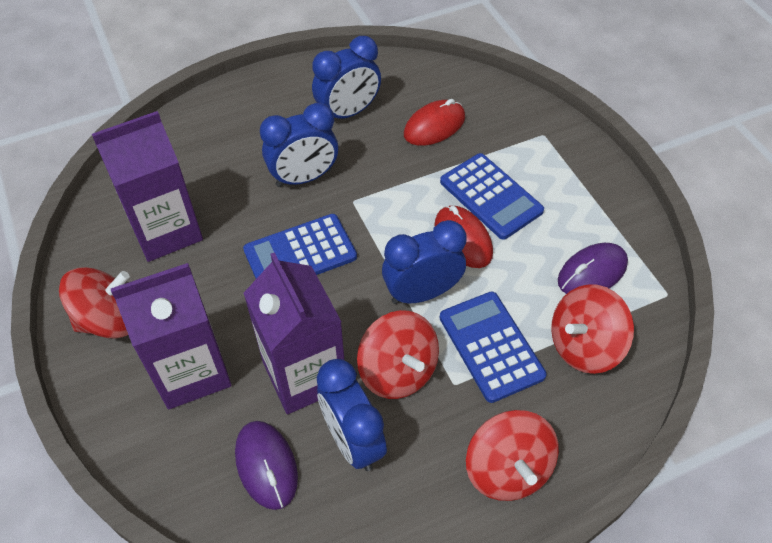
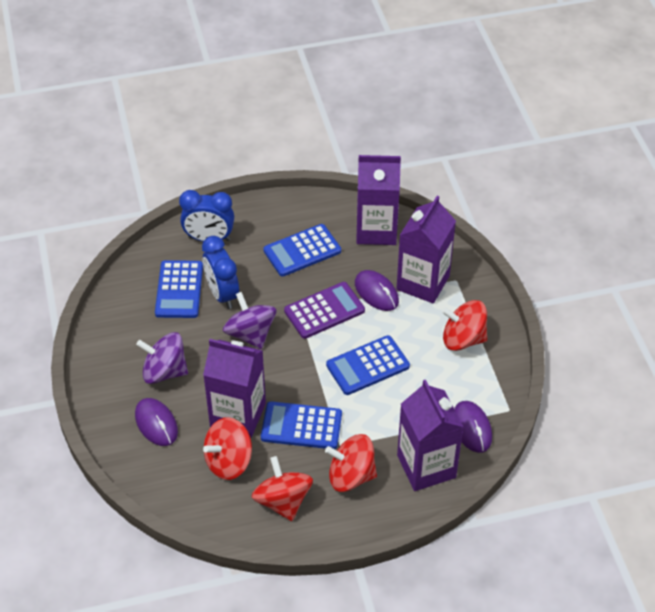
blue calculator: 3 -> 4
blue clock: 4 -> 2
purple calculator: 0 -> 1
purple carton: 3 -> 4
purple mouse: 2 -> 3
purple spinning top: 0 -> 2
red mouse: 2 -> 0

